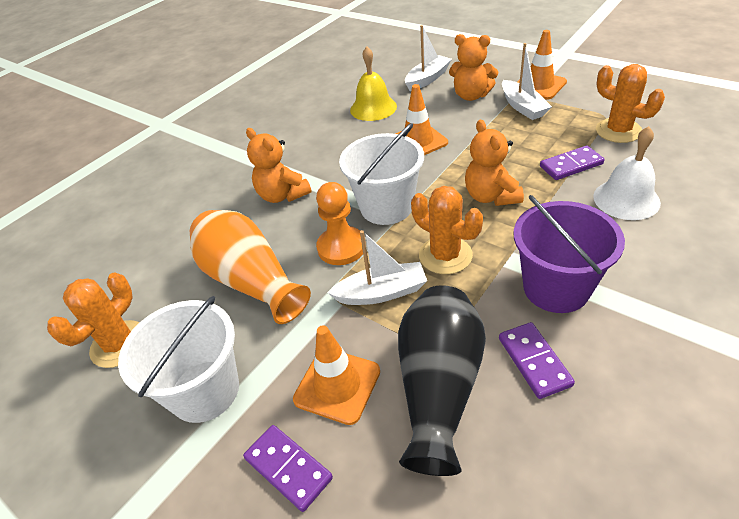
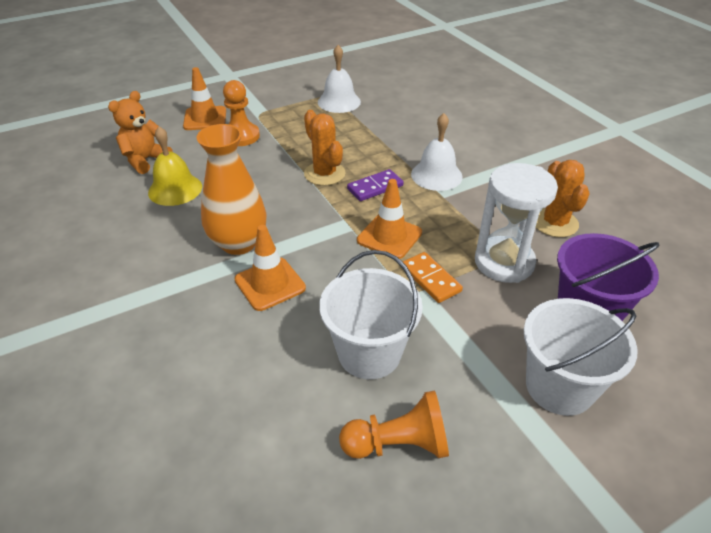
black vase: 1 -> 0
orange cactus: 3 -> 2
orange domino: 0 -> 1
orange pawn: 1 -> 2
orange teddy bear: 3 -> 1
purple domino: 3 -> 1
white bell: 1 -> 2
white boat: 3 -> 0
white hourglass: 0 -> 1

